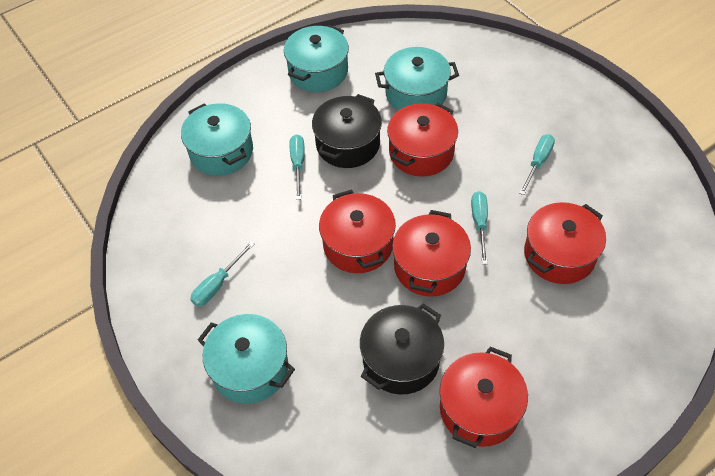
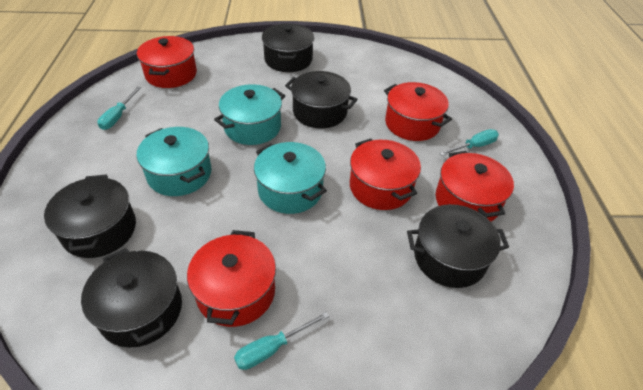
black pot: 2 -> 5
turquoise pot: 4 -> 3
turquoise screwdriver: 4 -> 3

